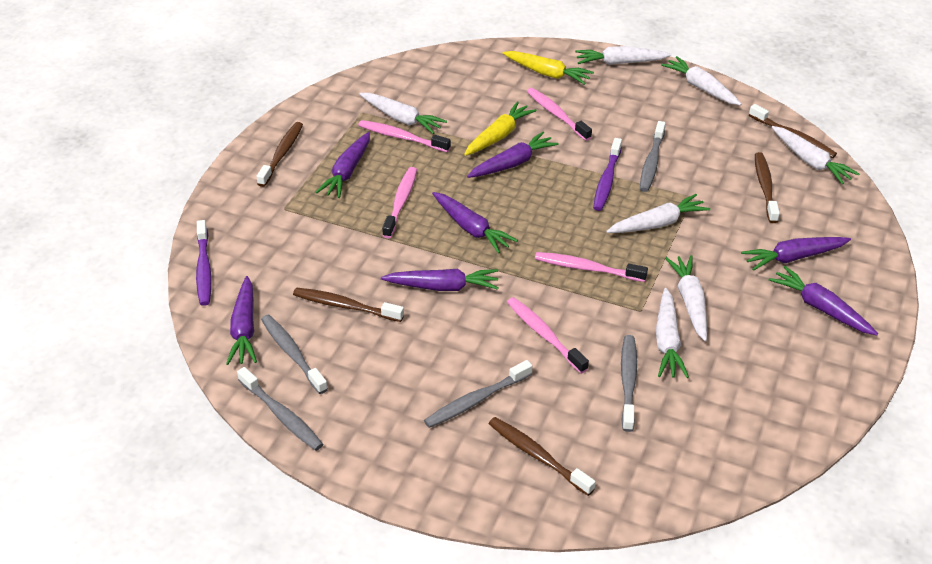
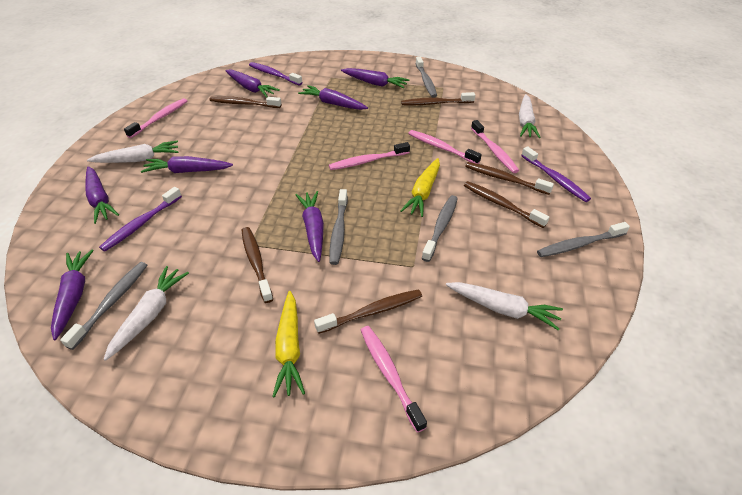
brown toothbrush: 5 -> 6
purple toothbrush: 2 -> 3
white carrot: 7 -> 4

